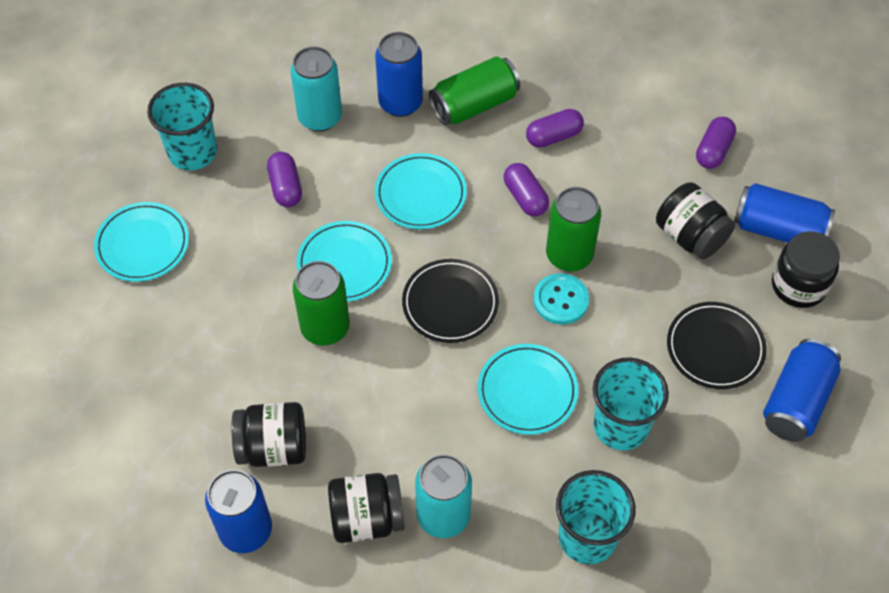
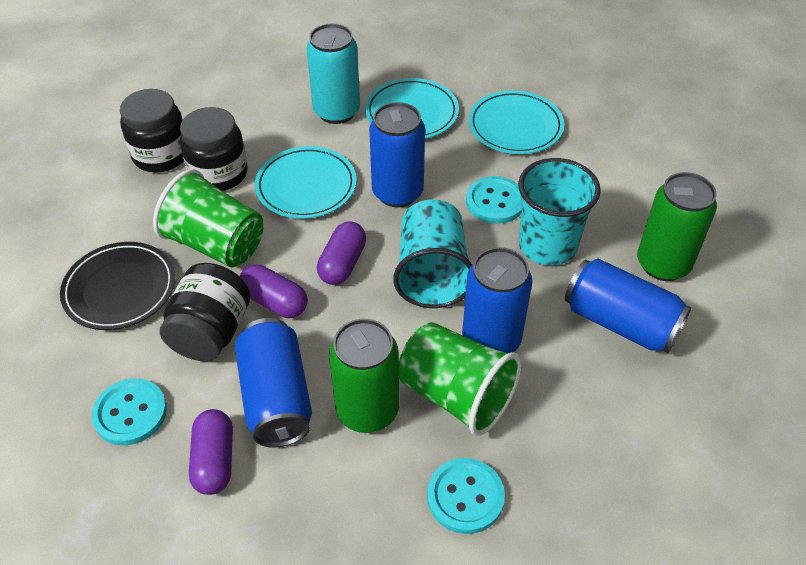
black jar: 4 -> 3
black plate: 2 -> 1
green can: 3 -> 2
green cup: 0 -> 2
purple capsule: 4 -> 3
turquoise button: 1 -> 3
turquoise can: 2 -> 1
turquoise cup: 3 -> 2
turquoise plate: 4 -> 3

